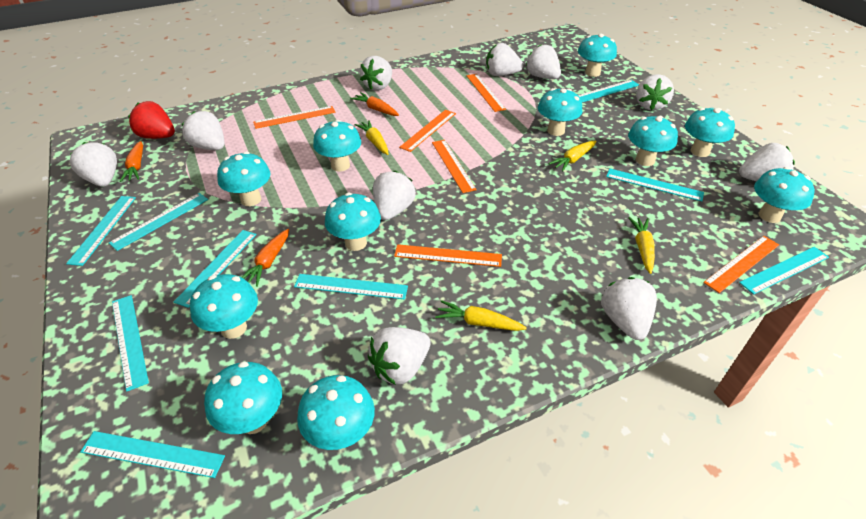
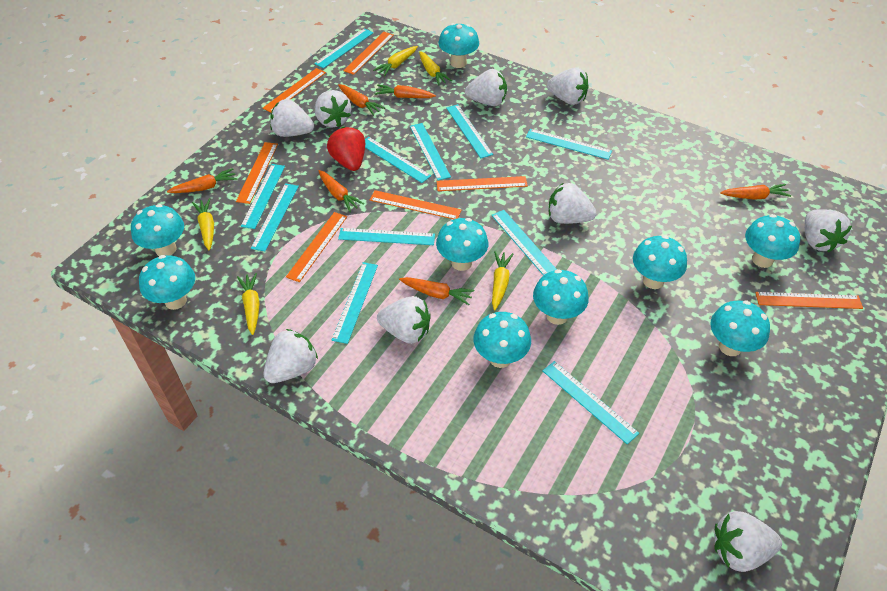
orange carrot: 3 -> 6
orange ruler: 6 -> 7
turquoise mushroom: 11 -> 9
turquoise ruler: 9 -> 11
white strawberry: 10 -> 9
yellow carrot: 4 -> 5

